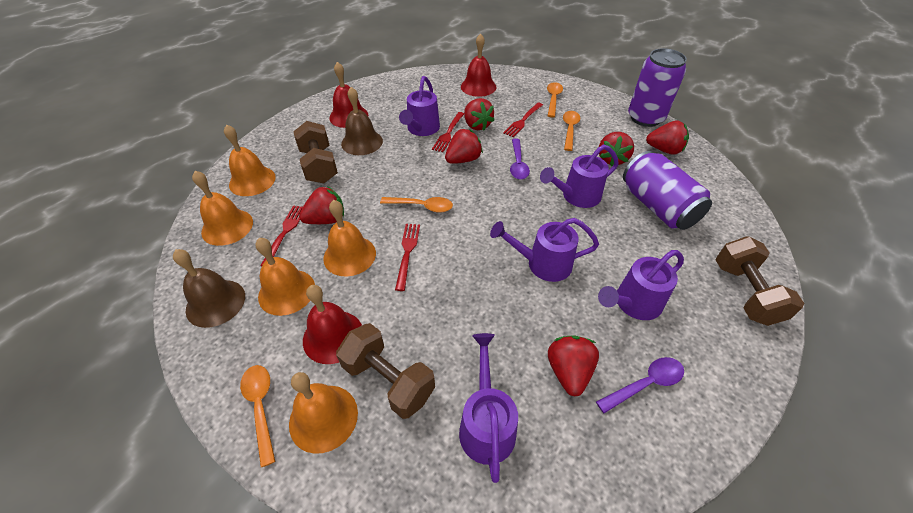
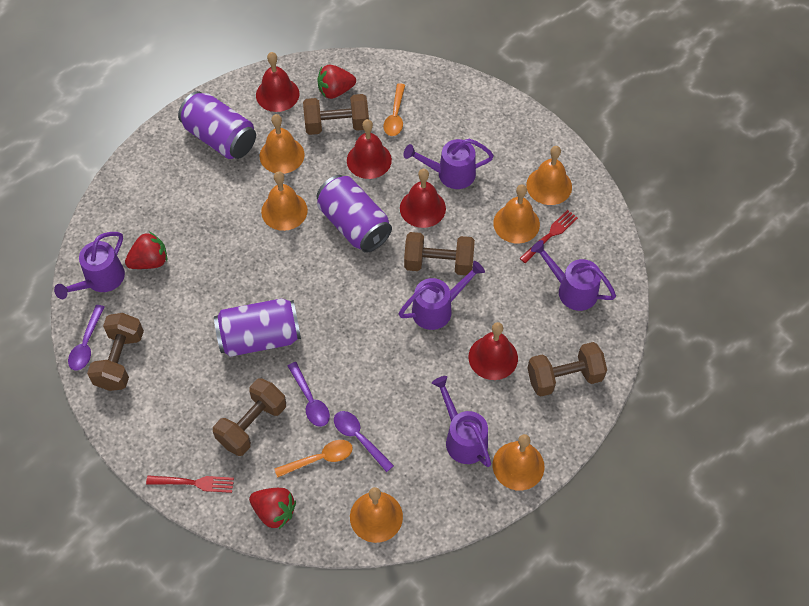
brown bell: 2 -> 0
brown dumbbell: 3 -> 5
orange bell: 5 -> 6
orange spoon: 4 -> 2
purple can: 2 -> 3
purple spoon: 2 -> 3
red bell: 3 -> 4
red fork: 4 -> 2
red strawberry: 6 -> 3

